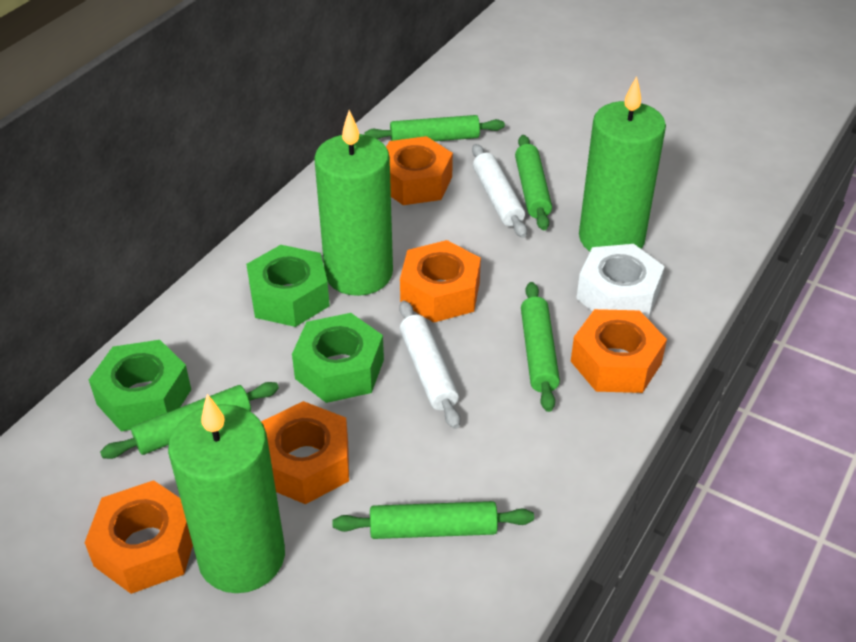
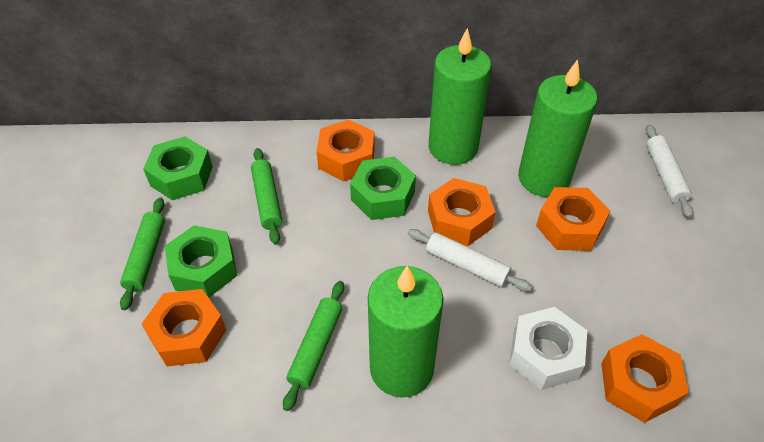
green rolling pin: 5 -> 3

